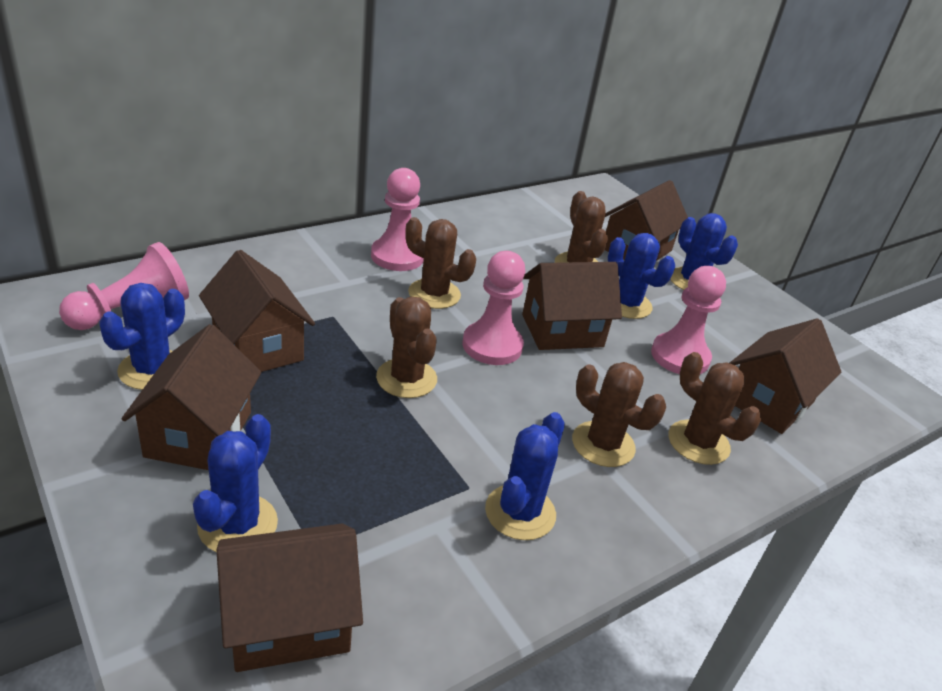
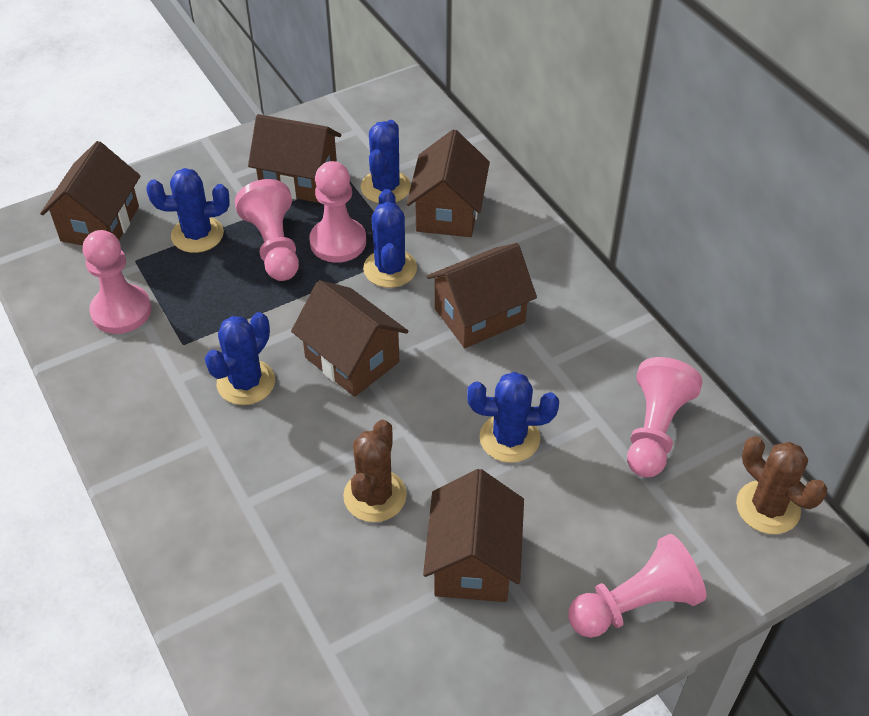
brown cactus: 5 -> 2
pink pawn: 4 -> 5

